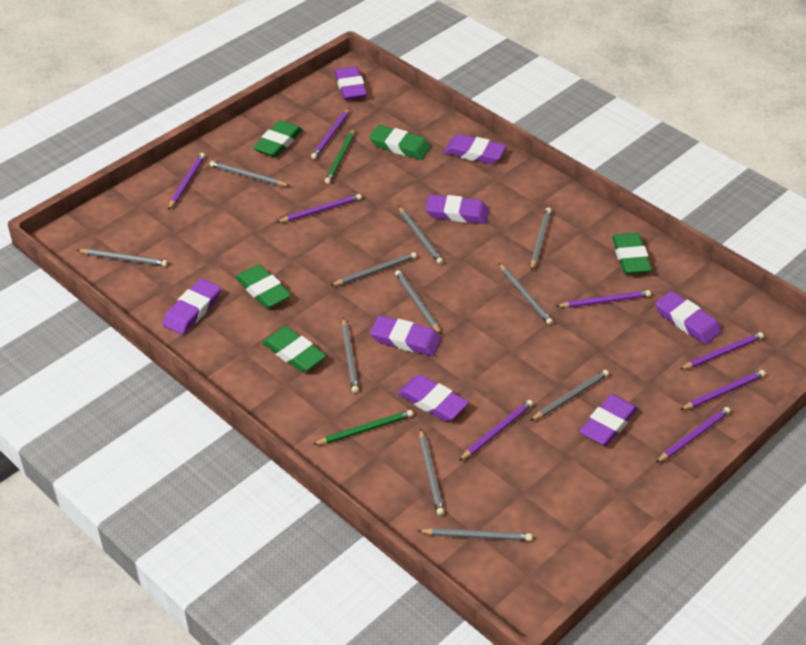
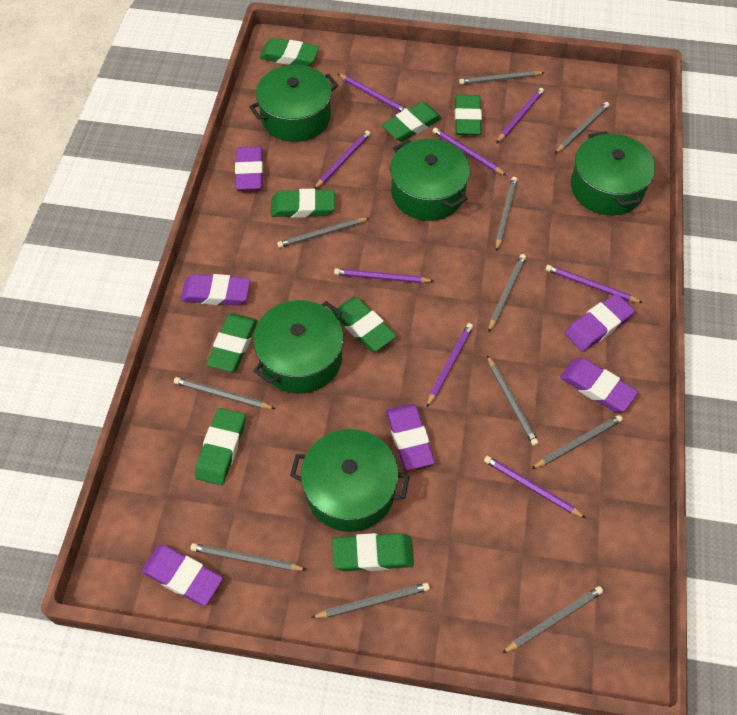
green eraser: 5 -> 8
green pencil: 2 -> 0
green pot: 0 -> 5
purple eraser: 8 -> 6

